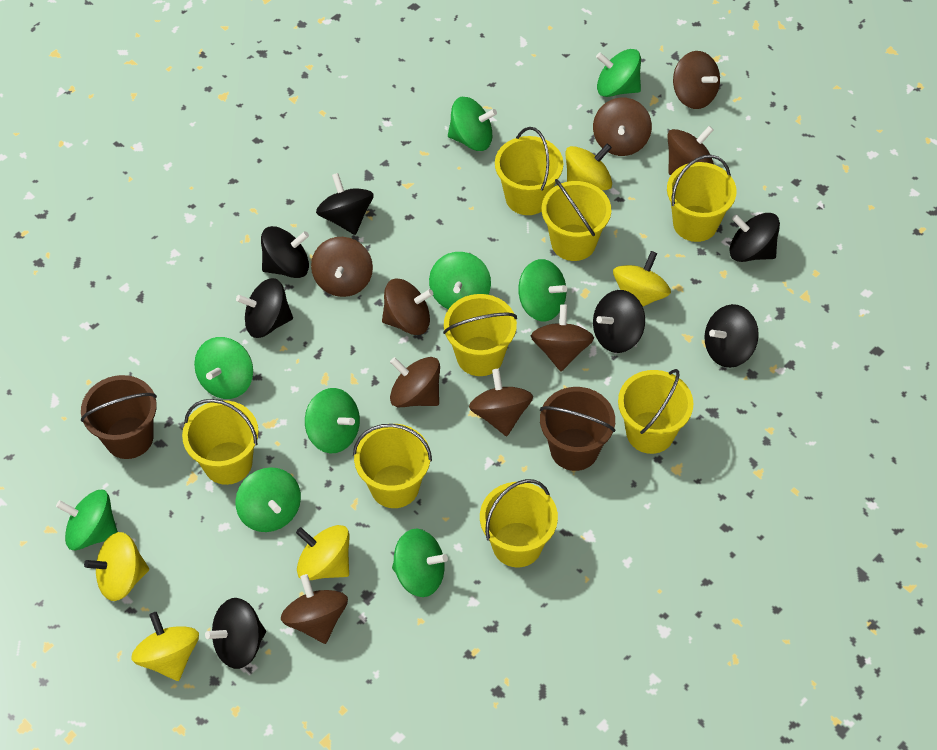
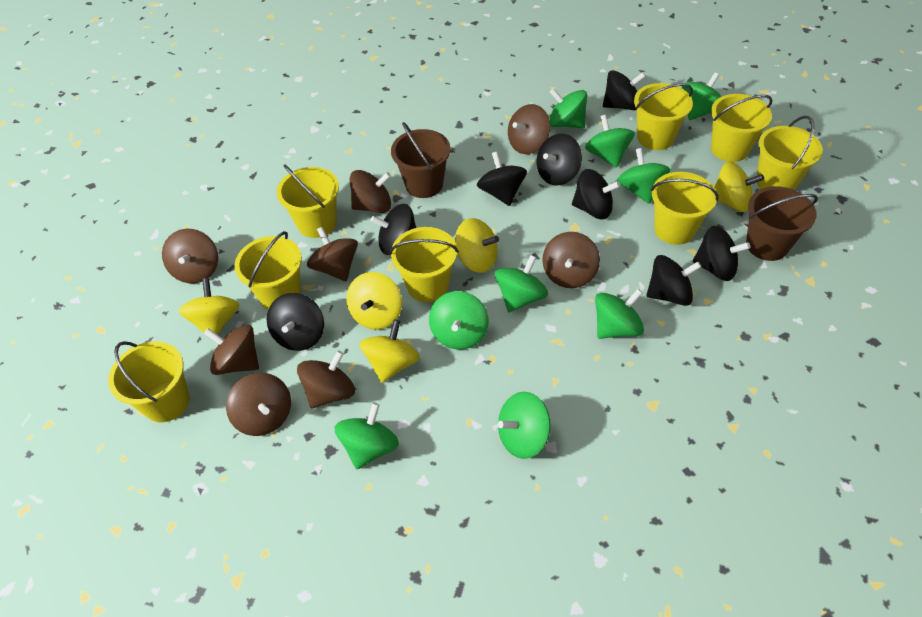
black spinning top: 7 -> 8
brown spinning top: 9 -> 8

